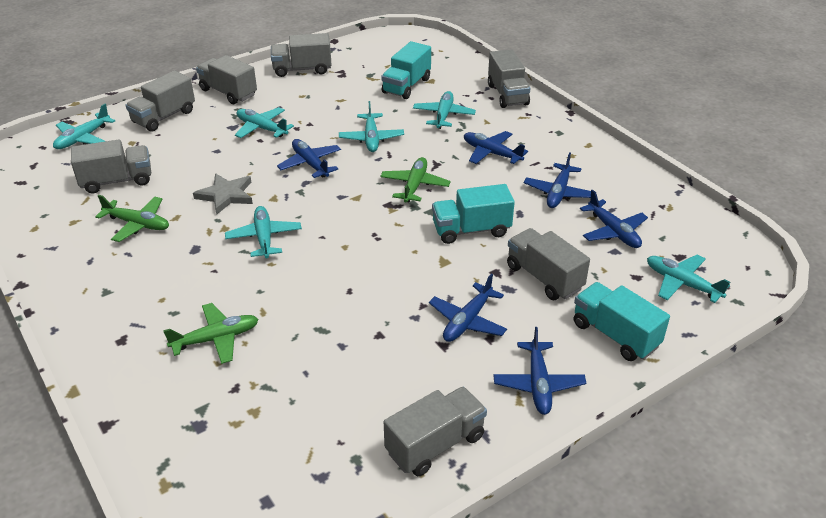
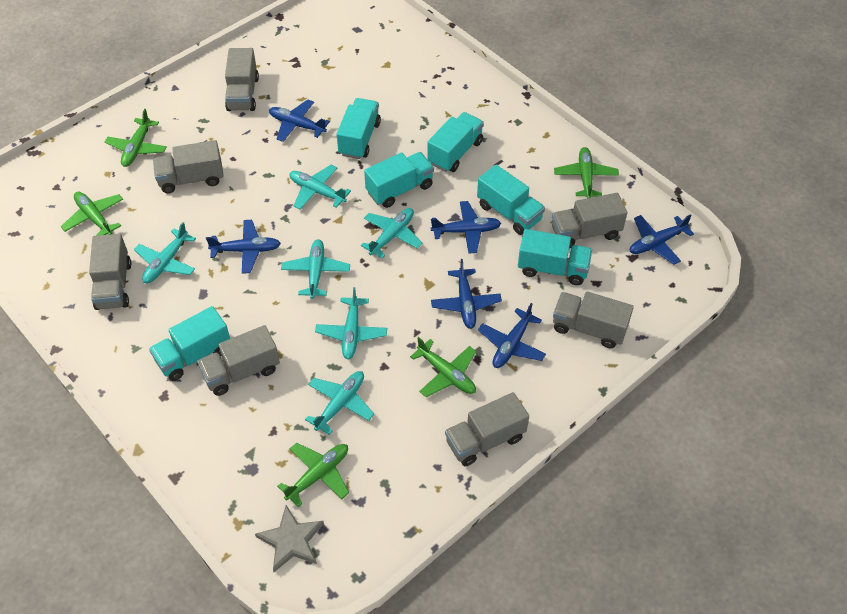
green plane: 3 -> 5
turquoise truck: 3 -> 6

